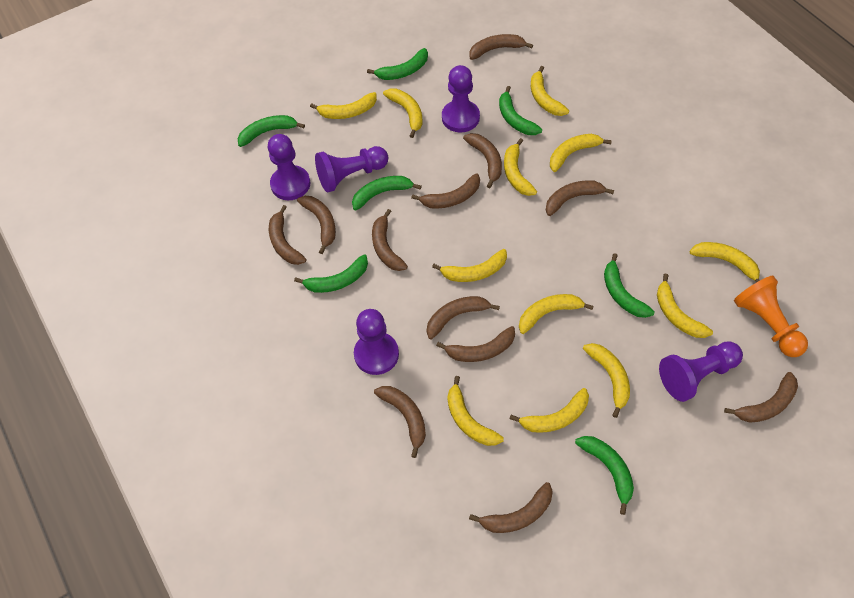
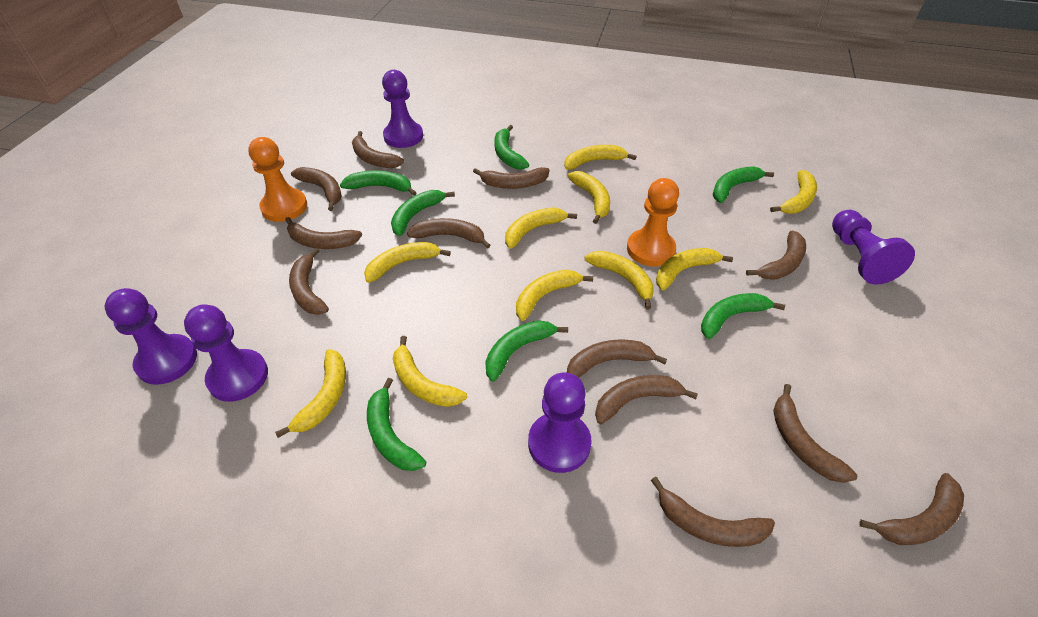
orange pawn: 1 -> 2
yellow banana: 12 -> 10

